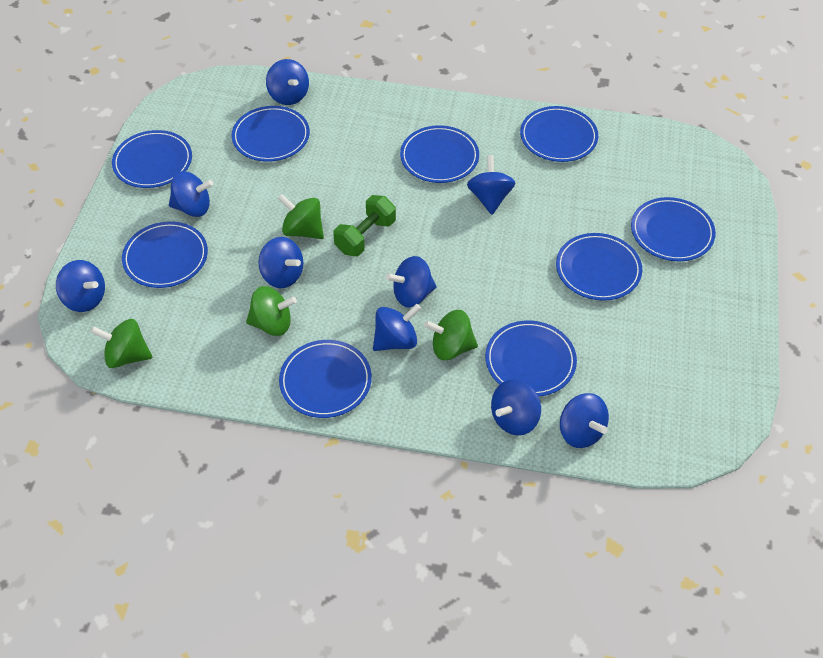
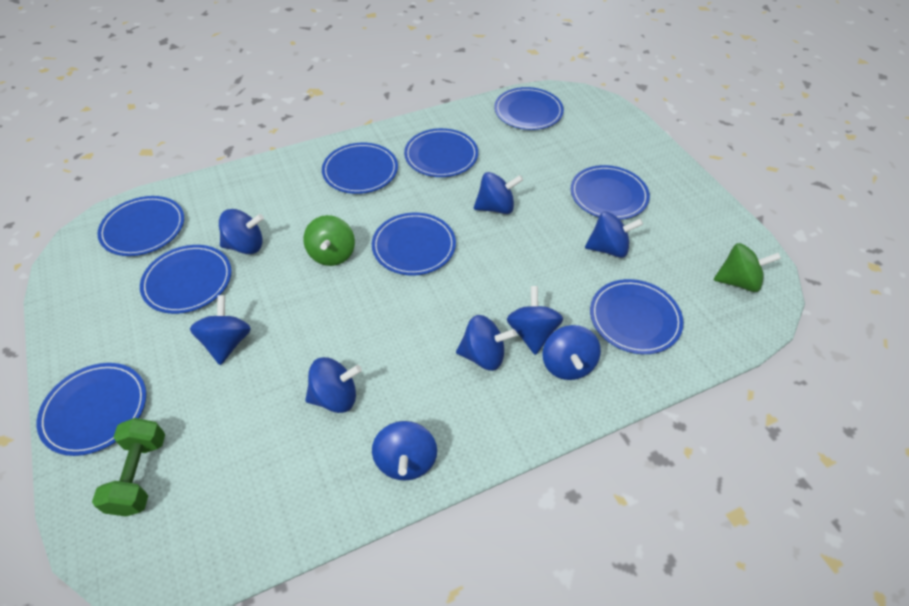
green spinning top: 4 -> 2

